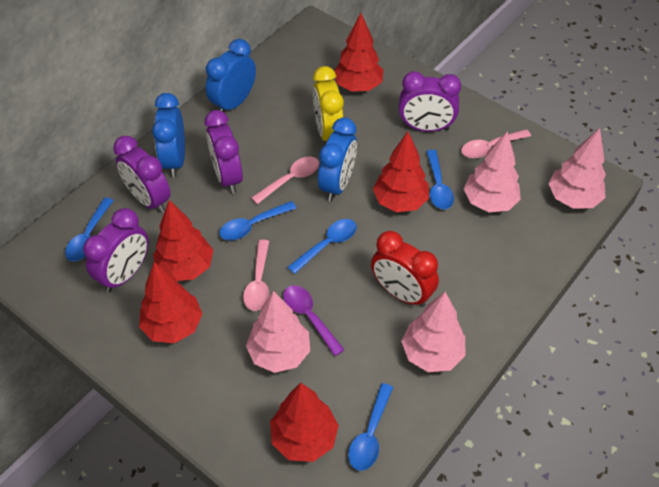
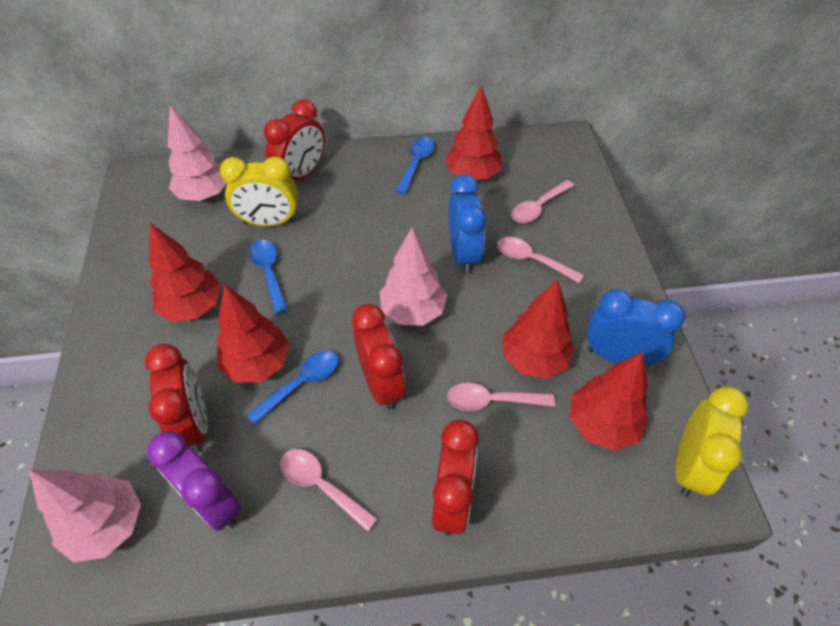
blue clock: 3 -> 2
blue spoon: 5 -> 3
pink spoon: 3 -> 4
pink tree: 4 -> 3
purple clock: 4 -> 1
purple spoon: 1 -> 0
red clock: 1 -> 4
yellow clock: 1 -> 2

